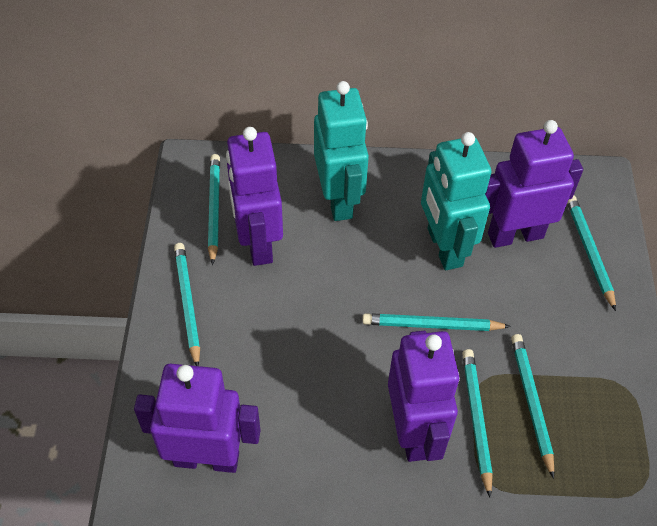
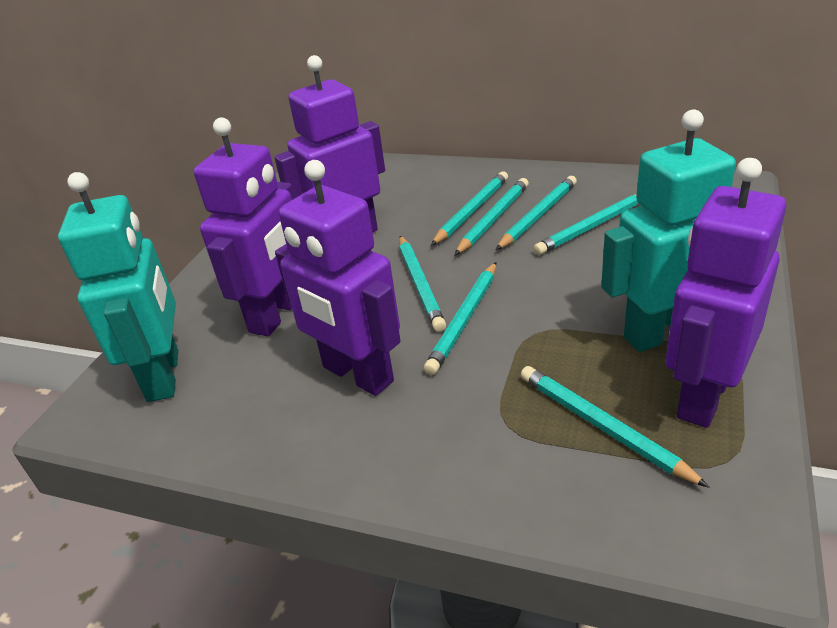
turquoise pencil: 6 -> 7

